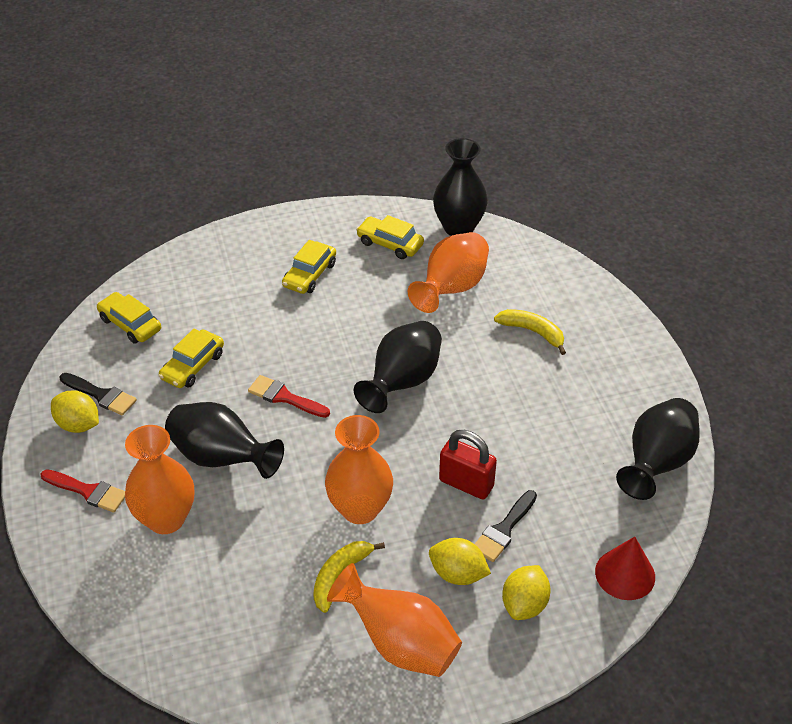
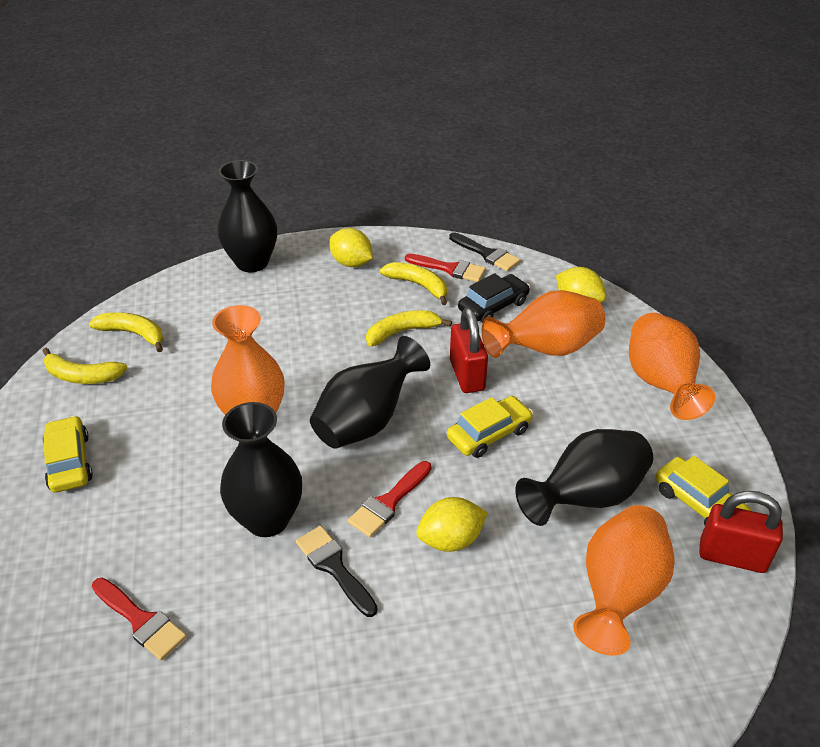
black car: 0 -> 1
red brush: 2 -> 3
red cone: 1 -> 0
red padlock: 1 -> 2
yellow banana: 2 -> 4
yellow car: 4 -> 3

